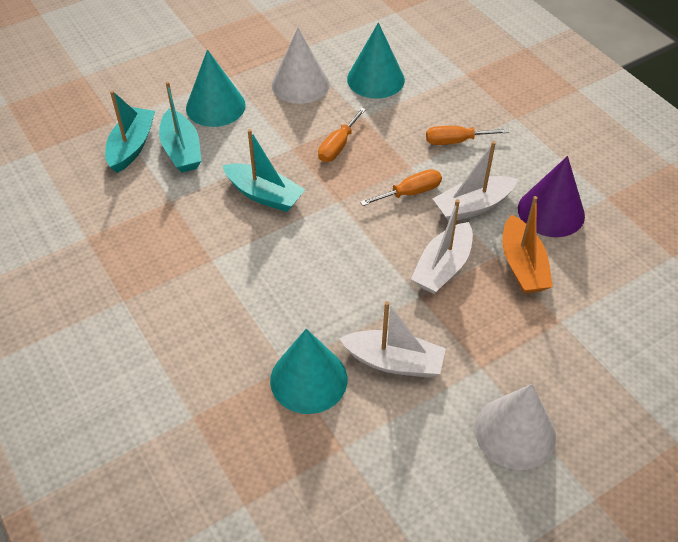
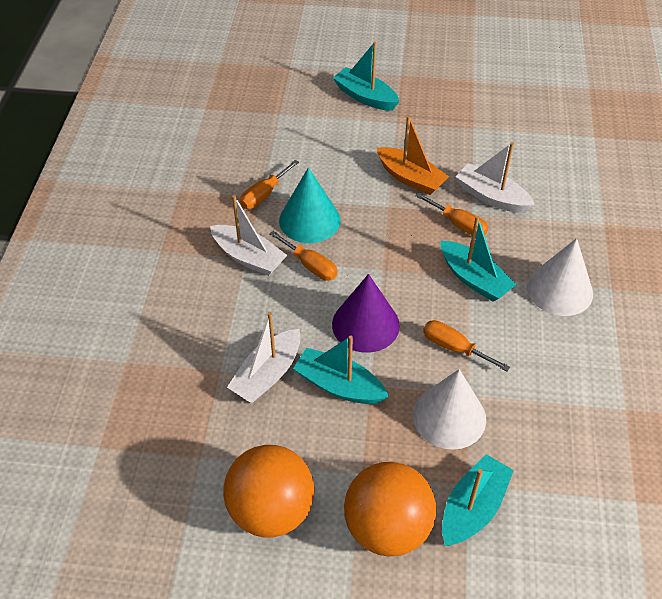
orange ball: 0 -> 2
orange screwdriver: 3 -> 4
turquoise boat: 3 -> 4
turquoise cone: 3 -> 1

